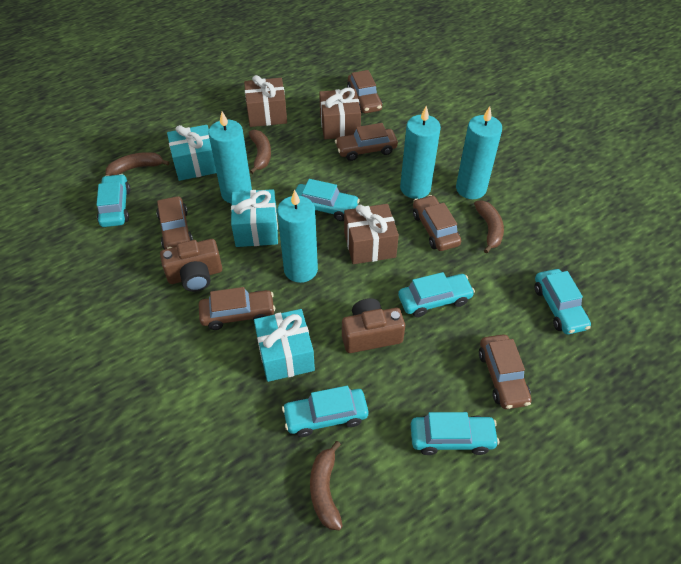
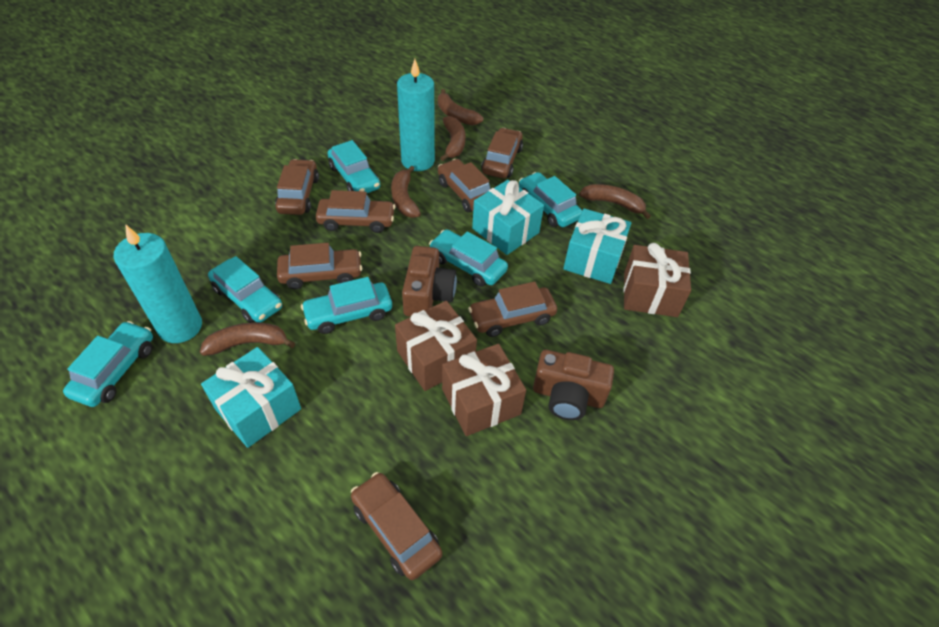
brown banana: 4 -> 5
brown car: 6 -> 7
turquoise candle: 4 -> 2

